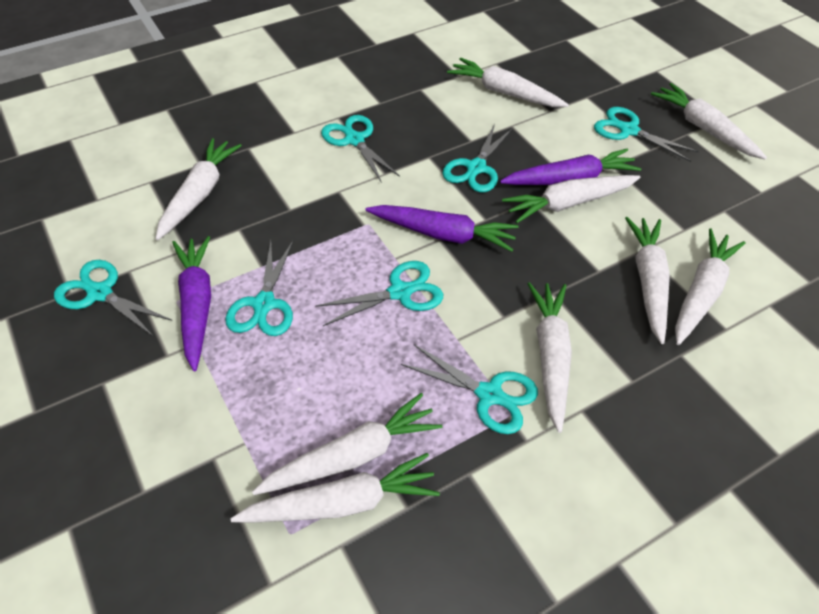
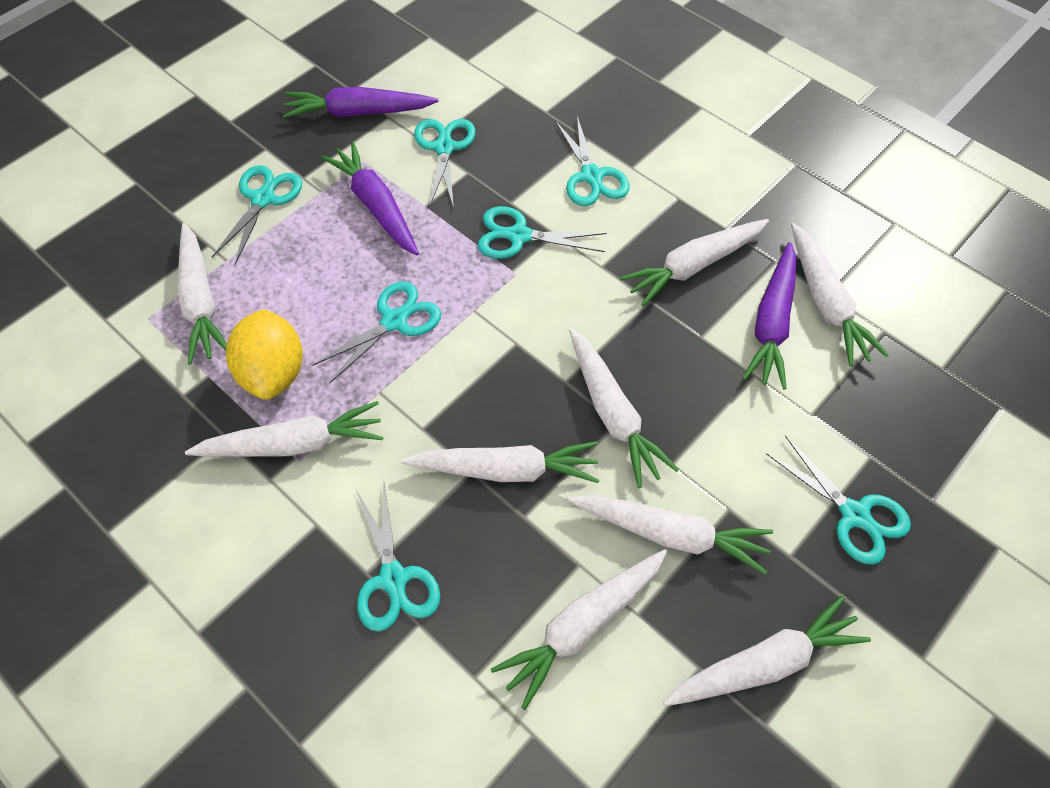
yellow lemon: 0 -> 1

